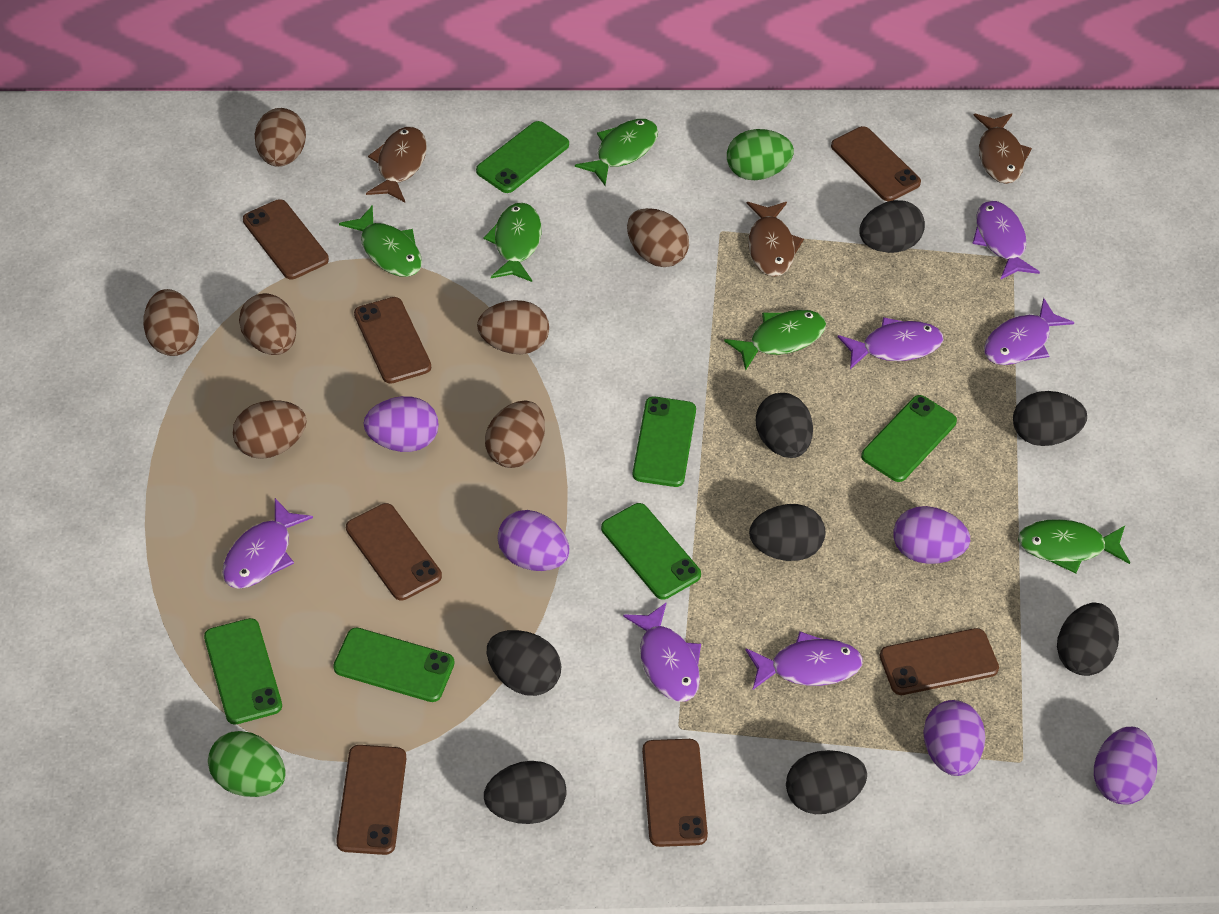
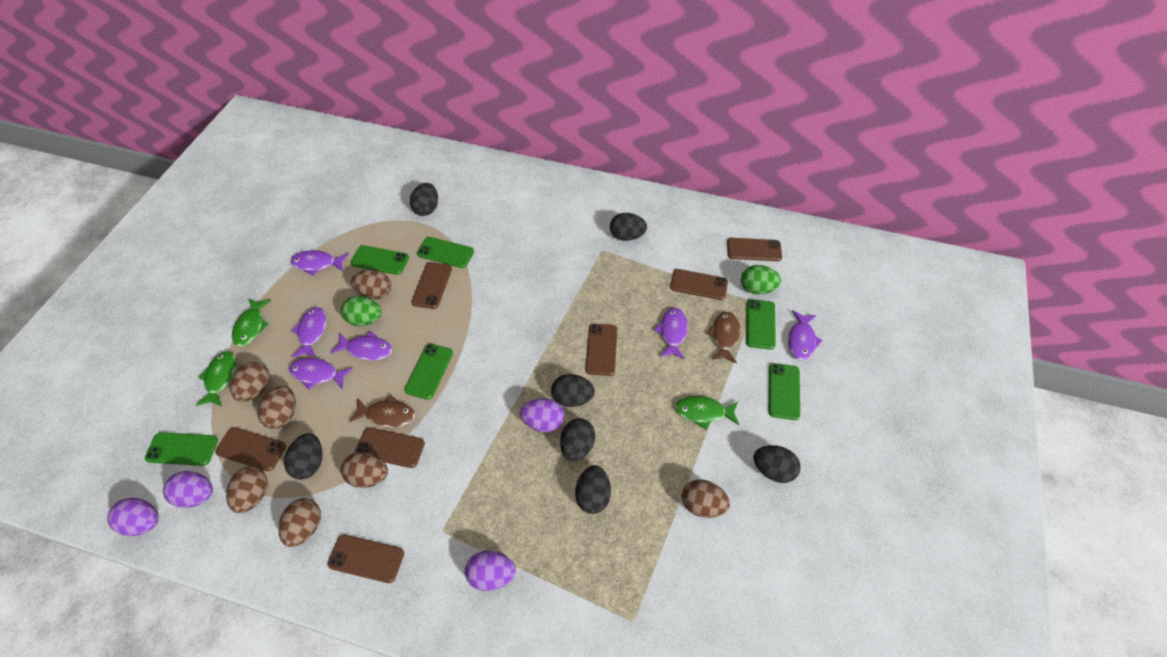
black egg: 8 -> 7
brown fish: 3 -> 2
green fish: 5 -> 3
purple egg: 5 -> 4

